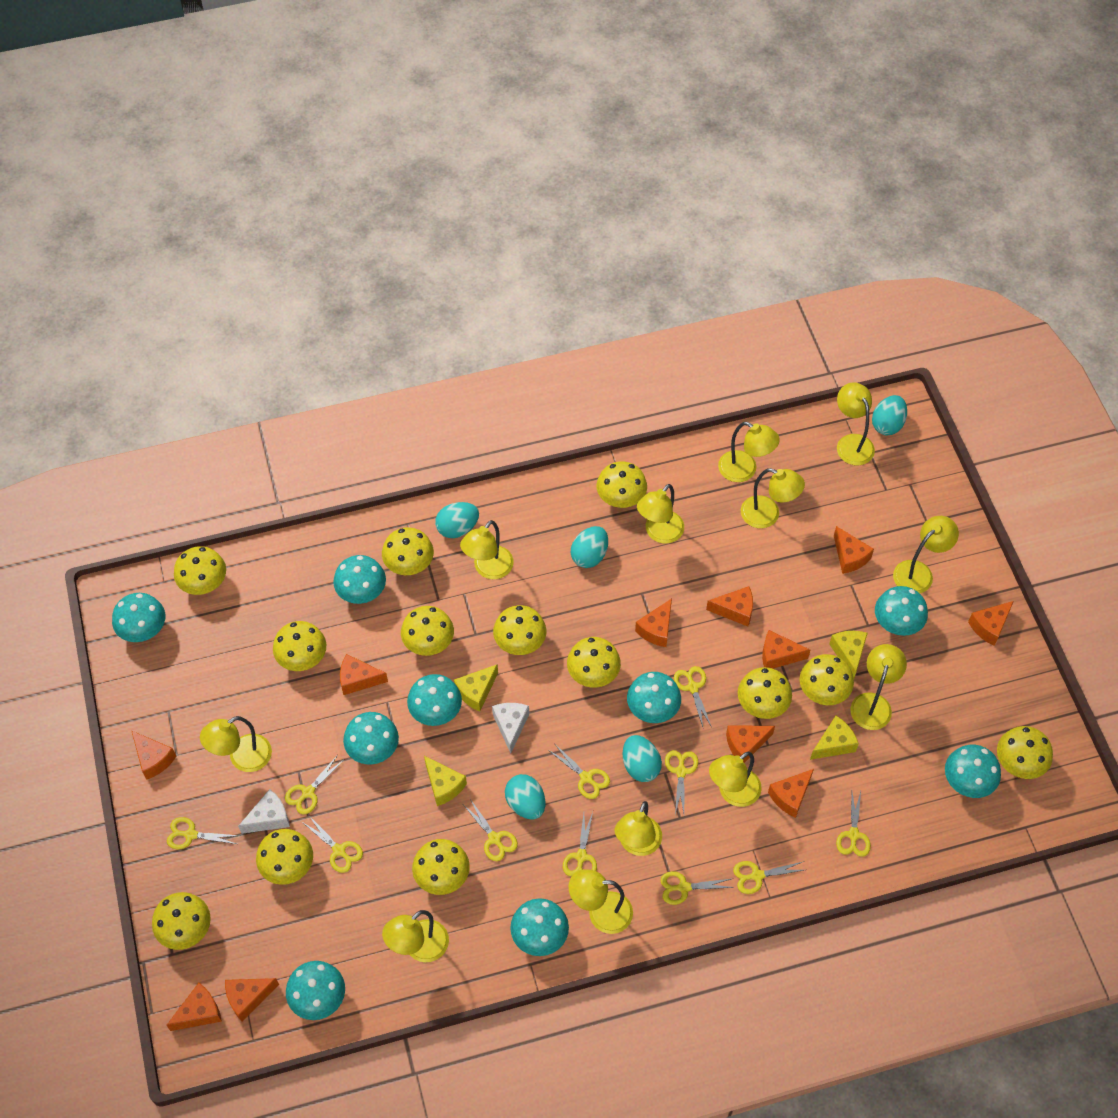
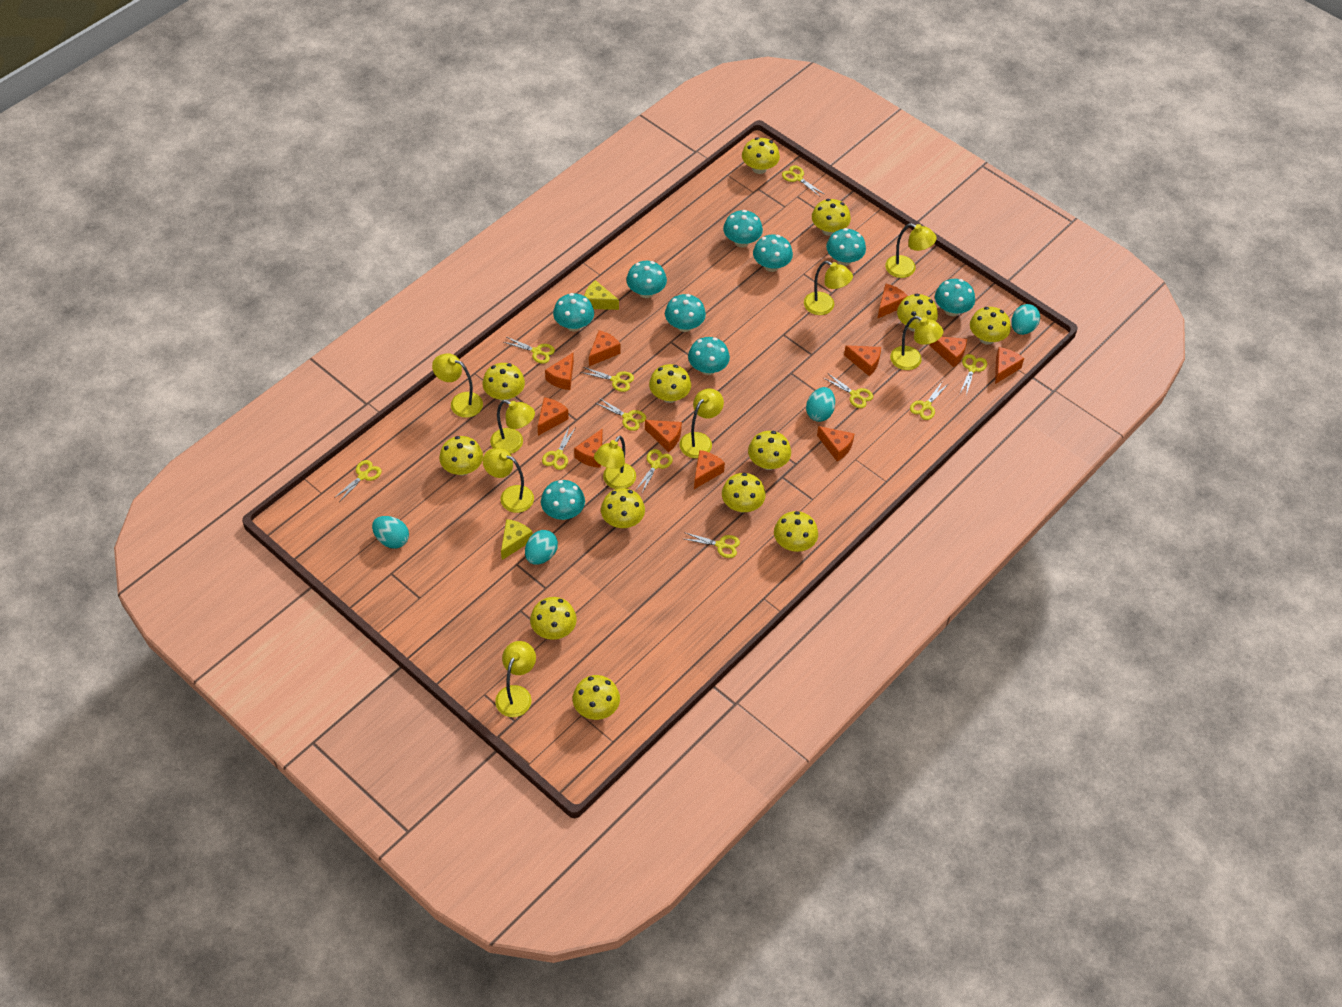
turquoise egg: 5 -> 4
white cheese: 2 -> 0
yellow cheese: 4 -> 2
yellow lamp: 12 -> 9

